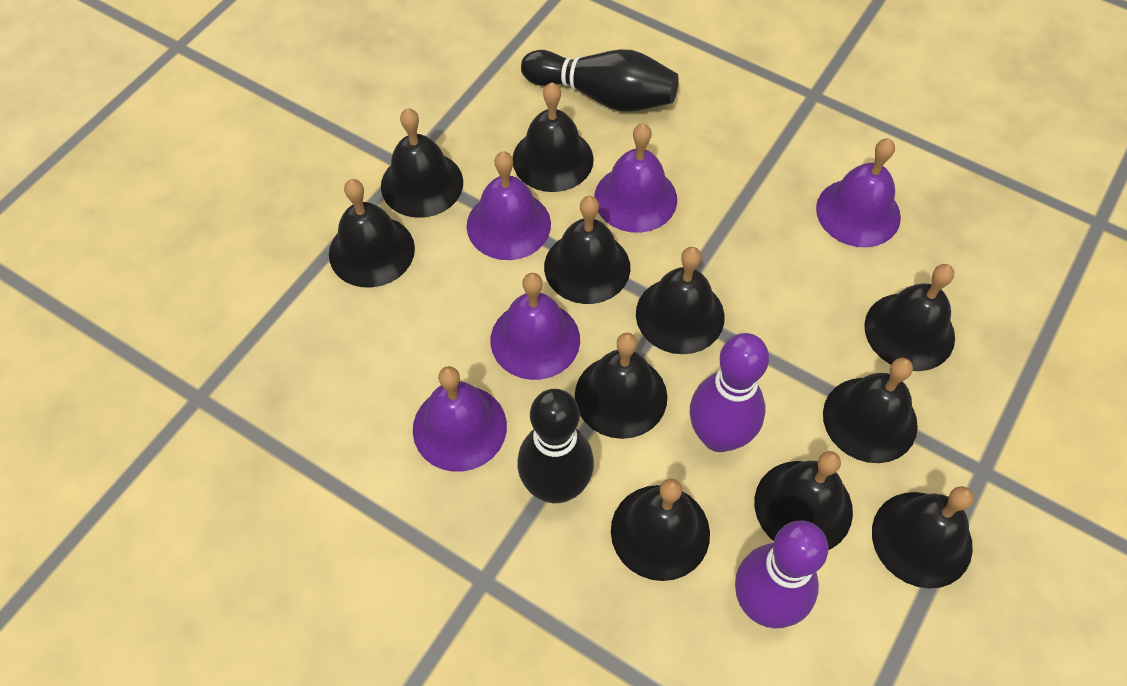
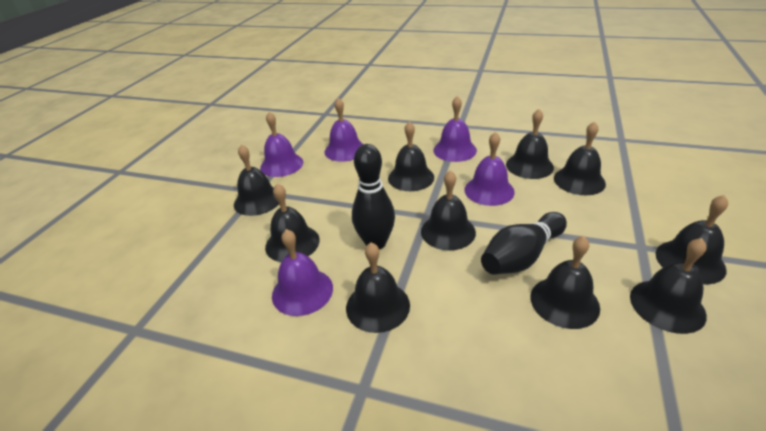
black bell: 11 -> 10
purple bowling pin: 2 -> 0

